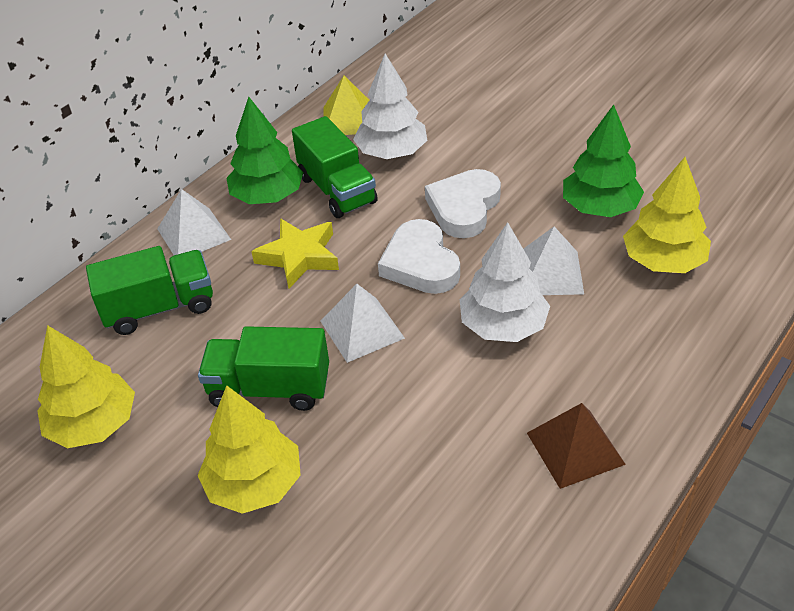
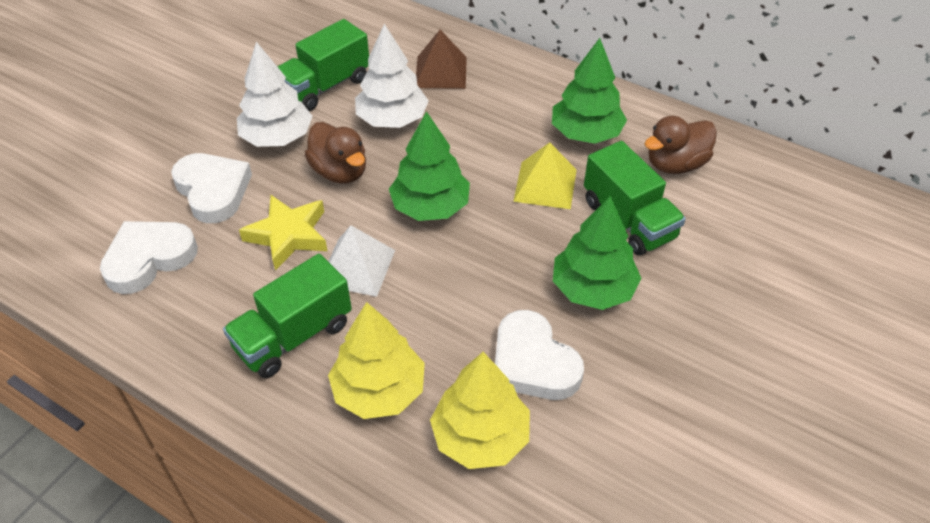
brown duck: 0 -> 2
green tree: 2 -> 3
white heart: 2 -> 3
white pyramid: 3 -> 1
yellow tree: 3 -> 2

